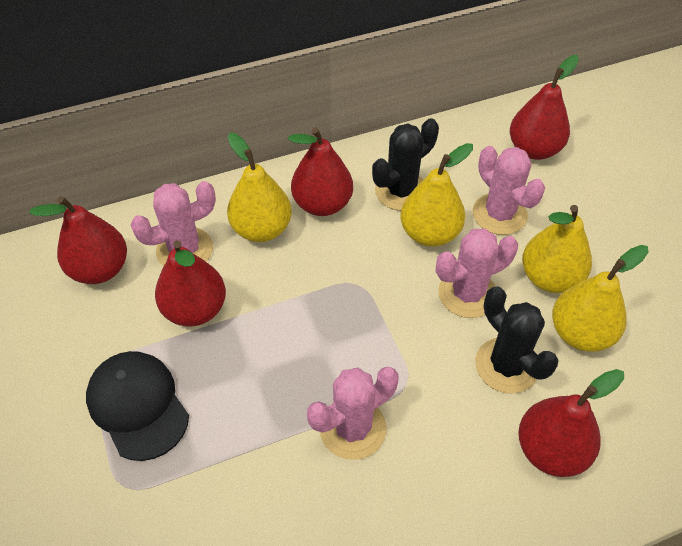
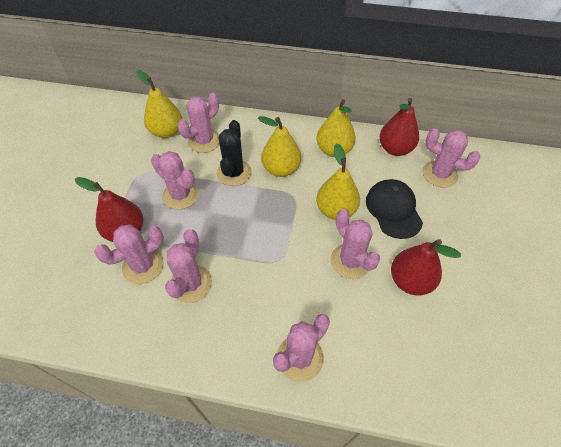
black cactus: 2 -> 1
pink cactus: 4 -> 7
red pear: 5 -> 3

